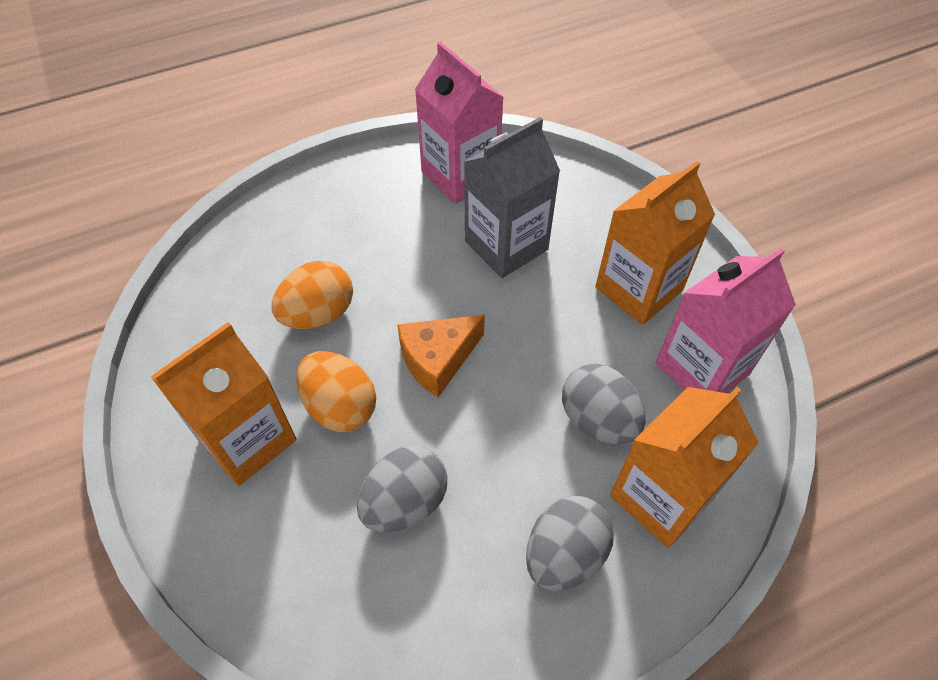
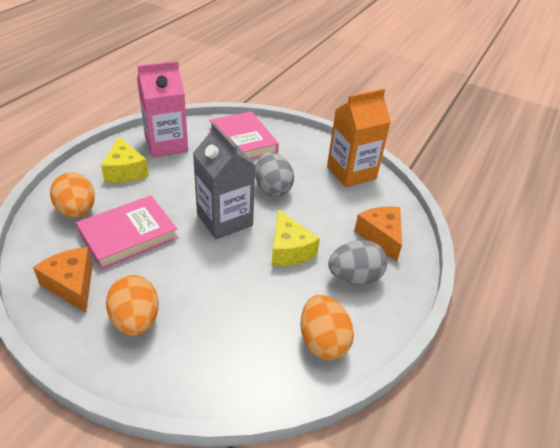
grey egg: 3 -> 2
orange carton: 3 -> 1
orange cheese: 1 -> 2
orange egg: 2 -> 3
pink book: 0 -> 2
pink carton: 2 -> 1
yellow cheese: 0 -> 2

